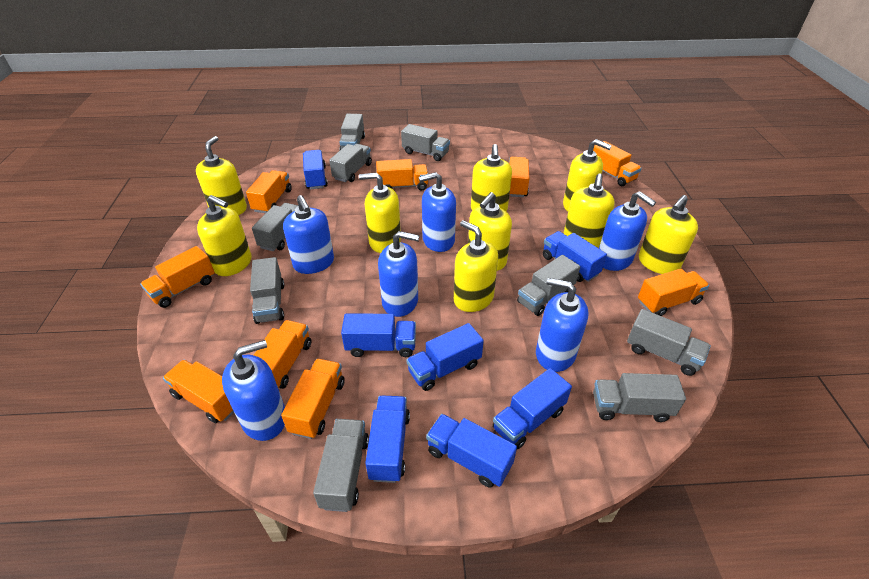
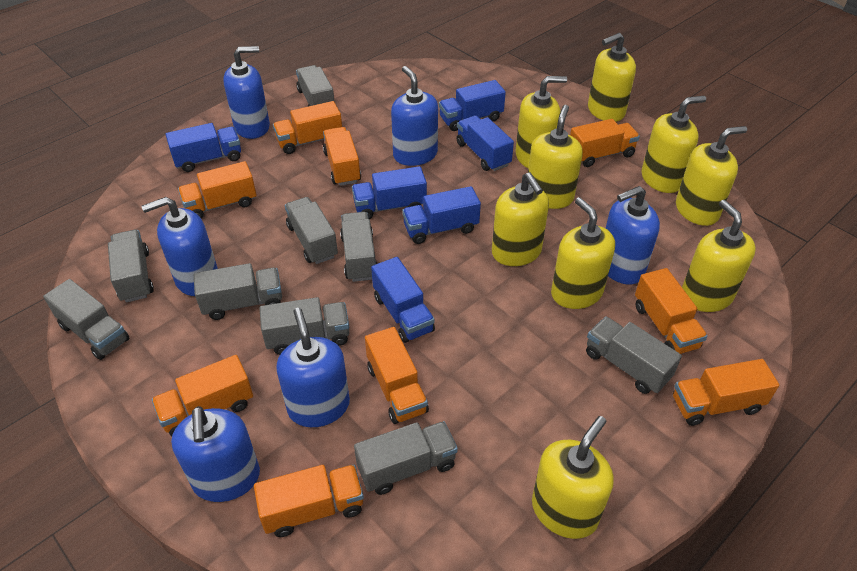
blue truck: 7 -> 6

